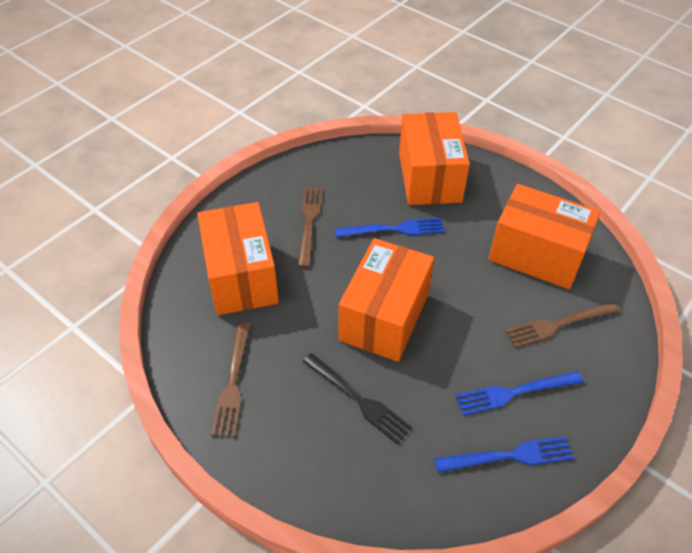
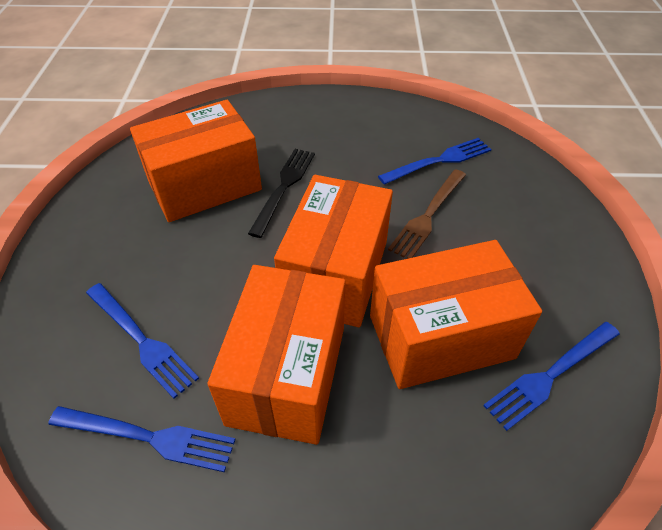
blue fork: 3 -> 4
brown fork: 3 -> 1

